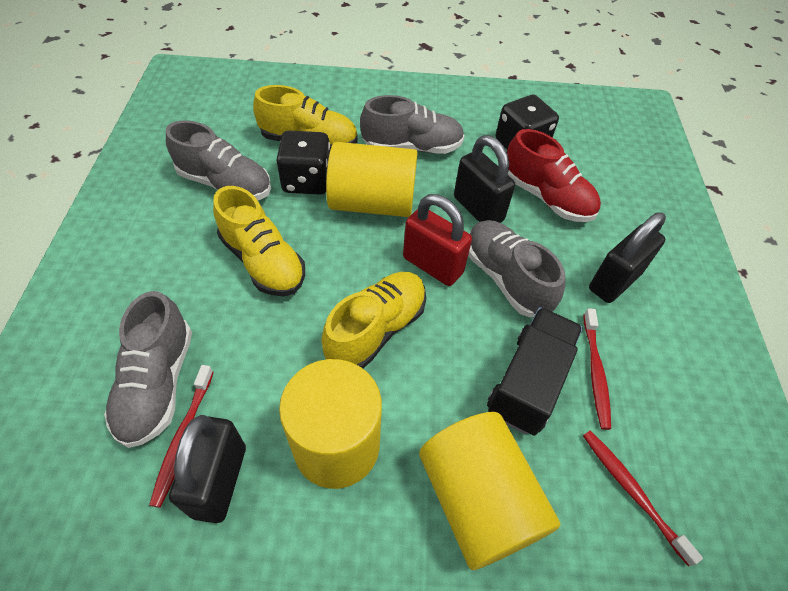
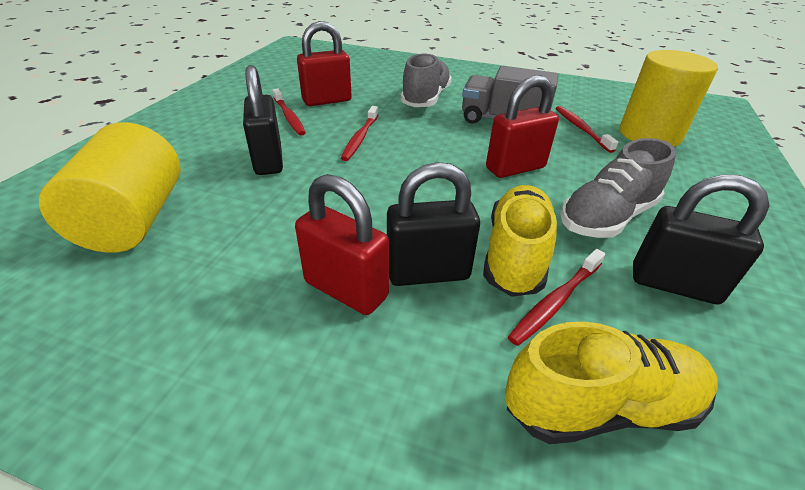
black dice: 2 -> 0
black truck: 1 -> 0
grey shoe: 4 -> 2
grey truck: 0 -> 1
red padlock: 1 -> 3
red shoe: 1 -> 0
red toothbrush: 3 -> 4
yellow cylinder: 3 -> 2
yellow shoe: 3 -> 2

